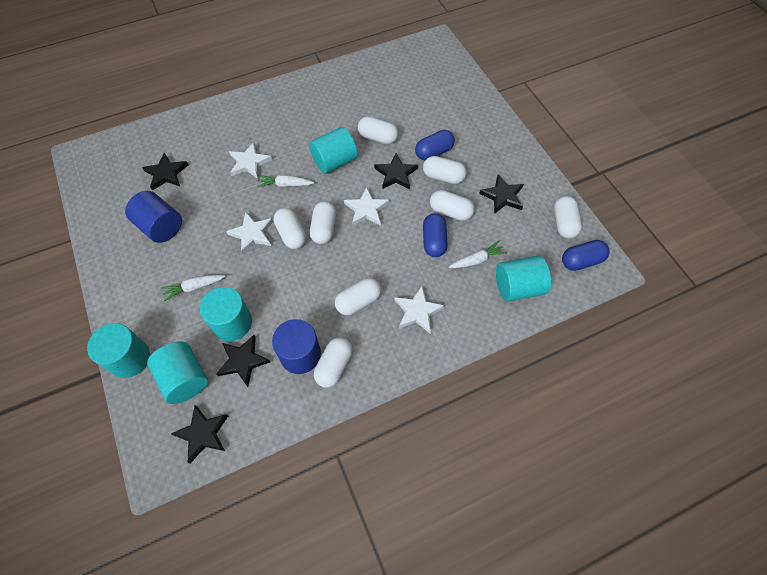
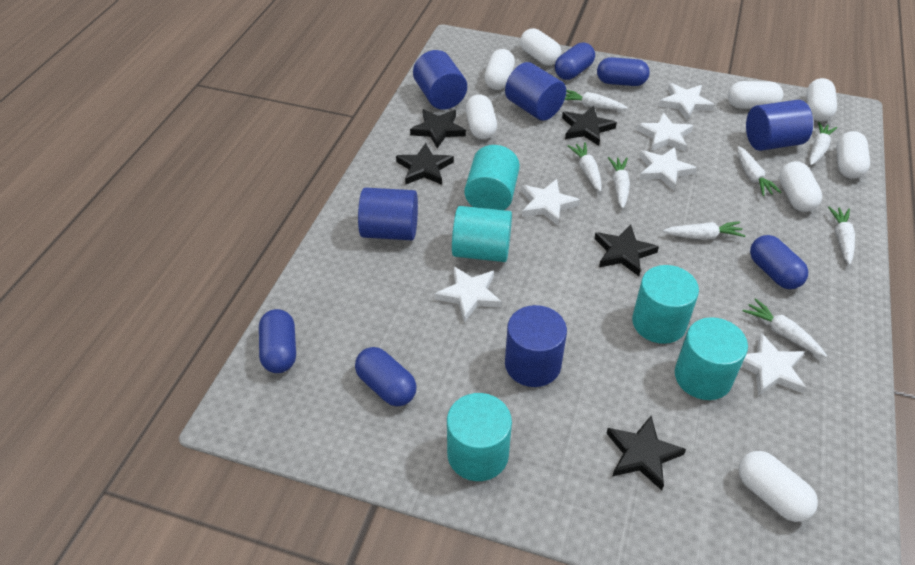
blue capsule: 3 -> 5
blue cylinder: 2 -> 5
white carrot: 3 -> 8
white star: 4 -> 6

